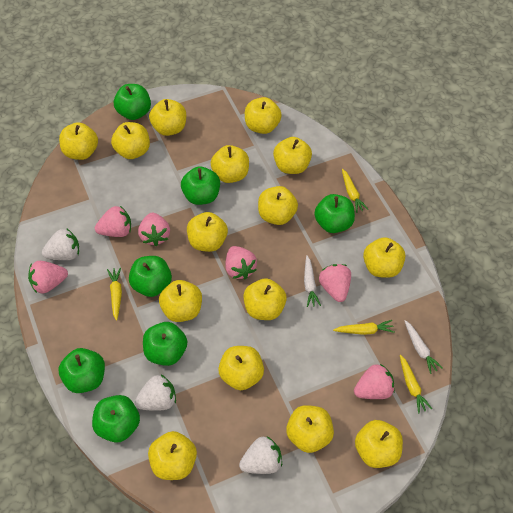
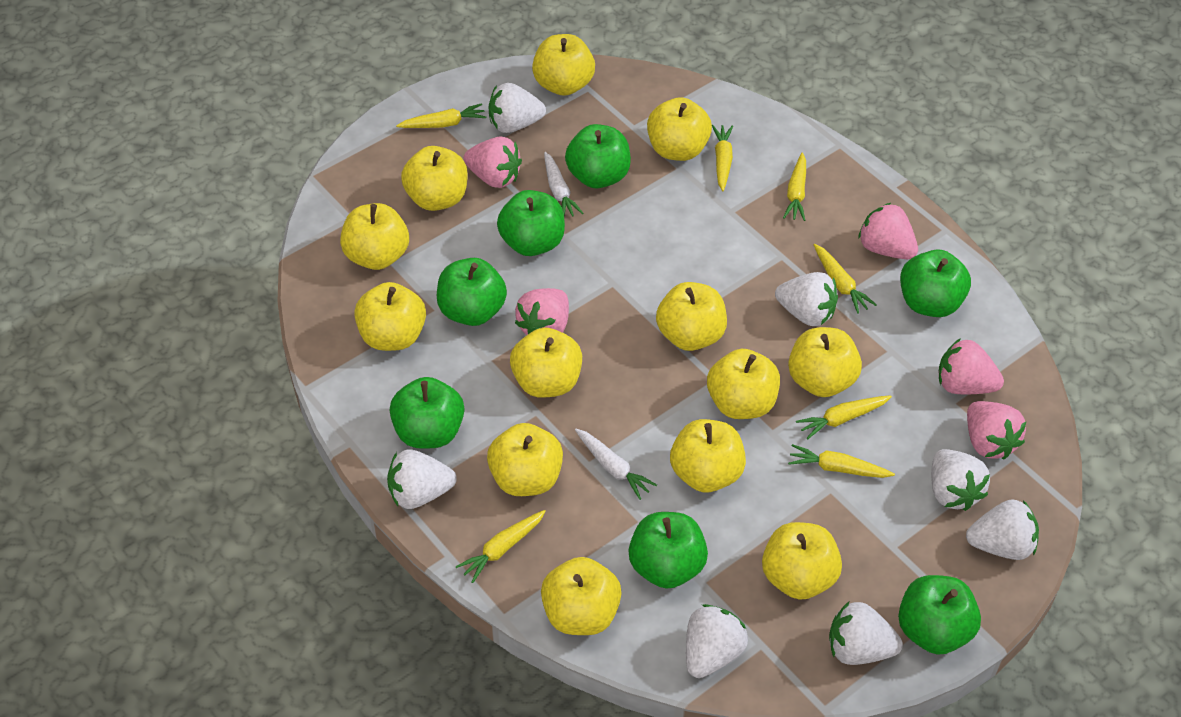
pink strawberry: 6 -> 5
white strawberry: 3 -> 7
yellow apple: 15 -> 13
yellow carrot: 4 -> 7

